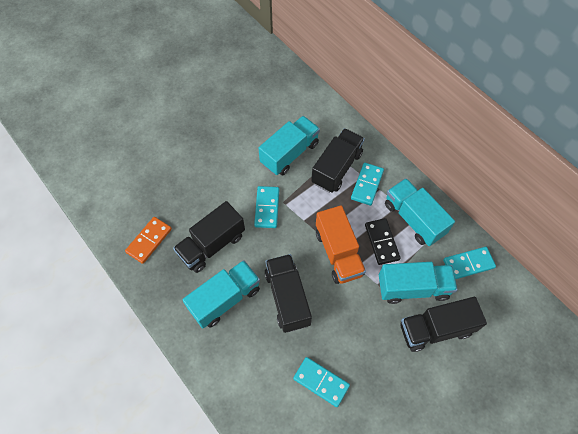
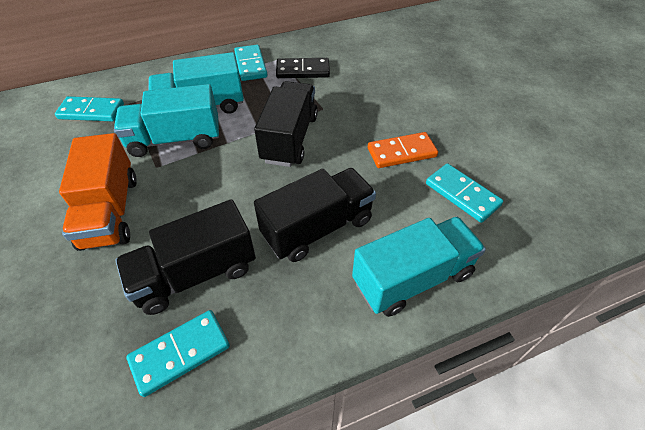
black truck: 4 -> 3
turquoise truck: 4 -> 3

